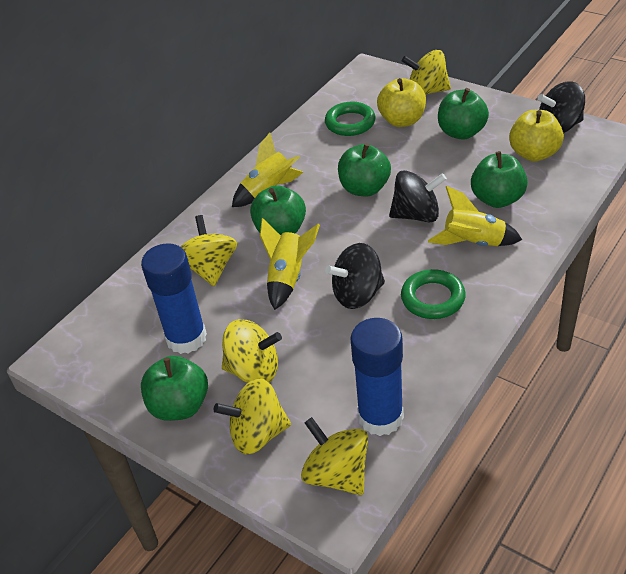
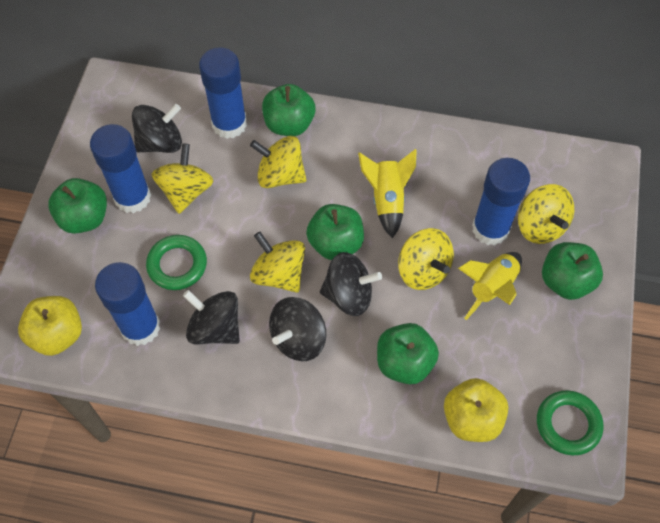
black spinning top: 3 -> 4
blue glue stick: 2 -> 4
yellow rocket: 3 -> 2

